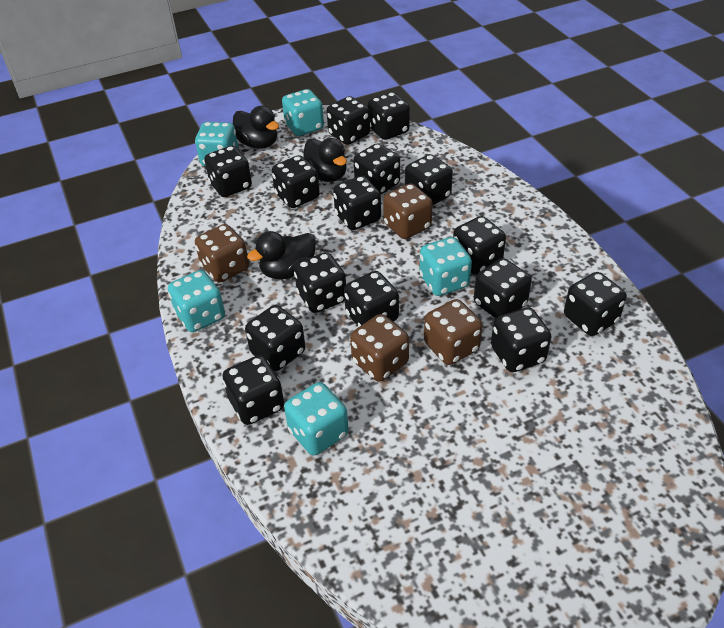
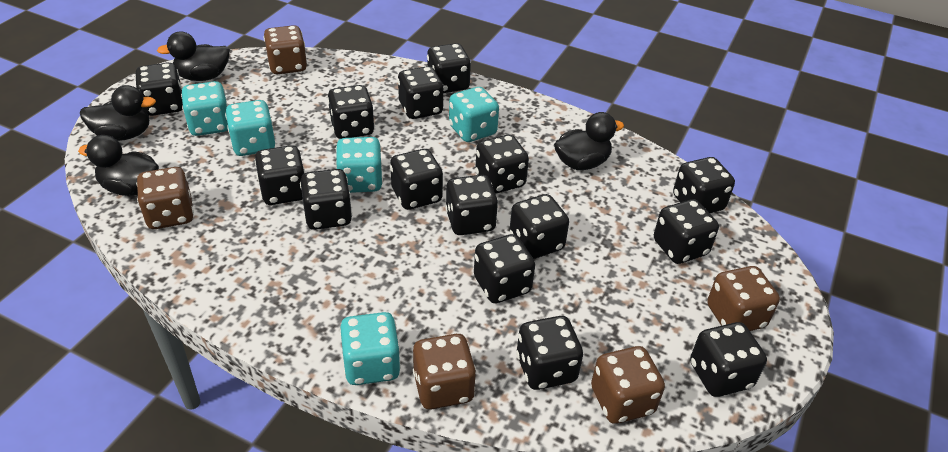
black duck: 3 -> 4
brown dice: 4 -> 5

